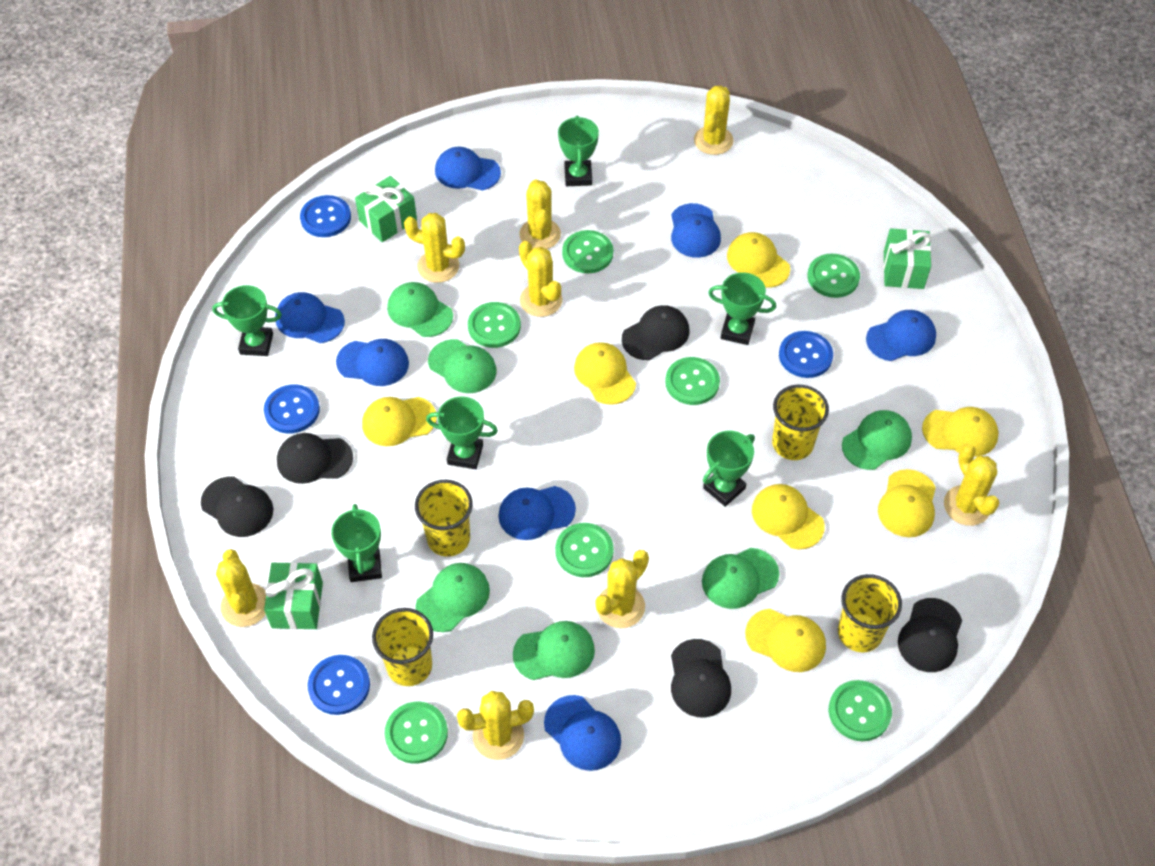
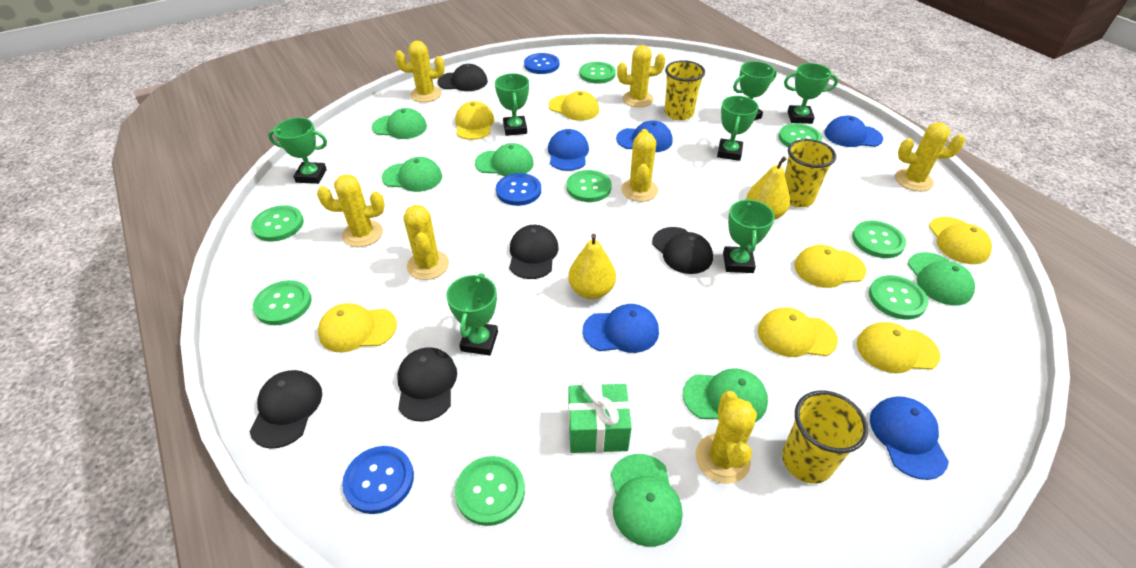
blue button: 4 -> 3
blue cap: 7 -> 5
green button: 7 -> 8
green gift: 3 -> 1
green trophy: 6 -> 7
yellow cactus: 8 -> 7
yellow cup: 4 -> 3
yellow pear: 0 -> 2

